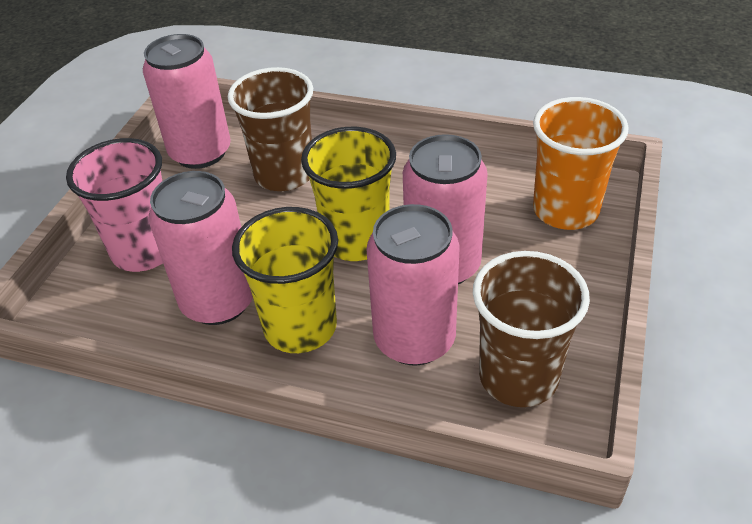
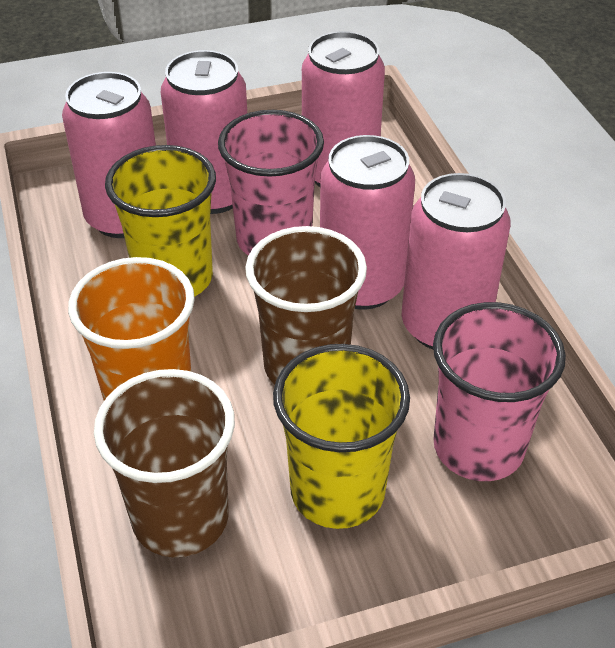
pink can: 4 -> 5
pink cup: 1 -> 2

